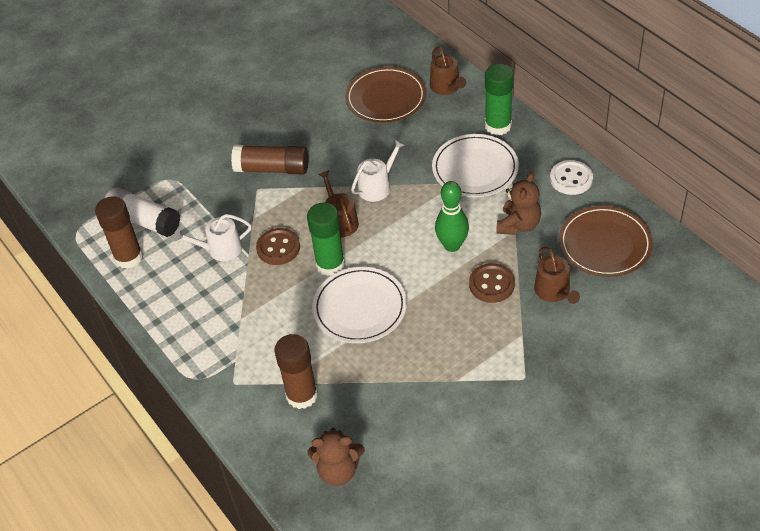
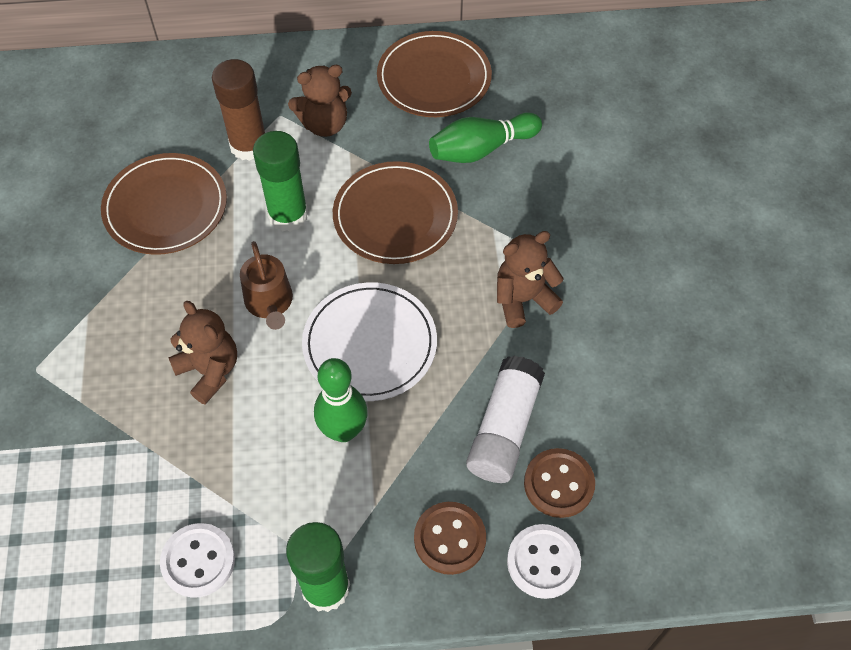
brown glue stick: 3 -> 1
brown plate: 2 -> 3
brown teddy bear: 2 -> 3
brown watering can: 3 -> 1
green bowling pin: 1 -> 2
white button: 1 -> 2
white plate: 2 -> 1
white watering can: 2 -> 0

